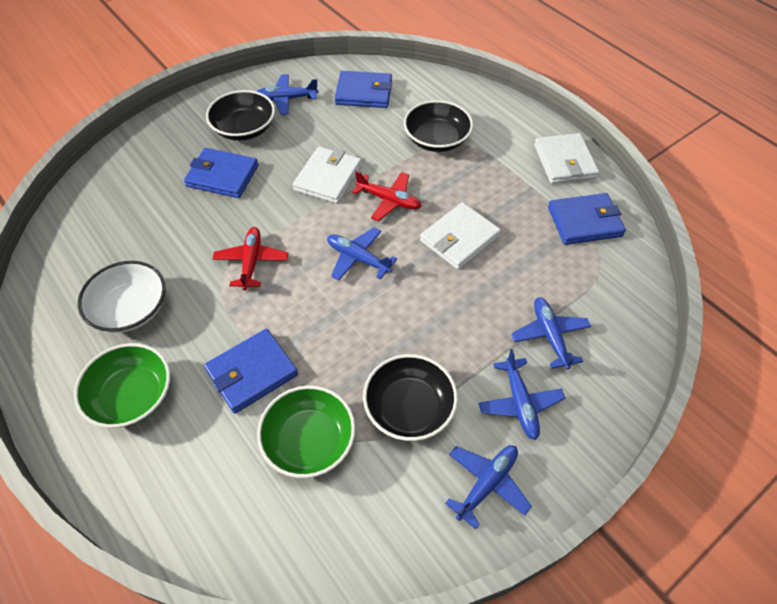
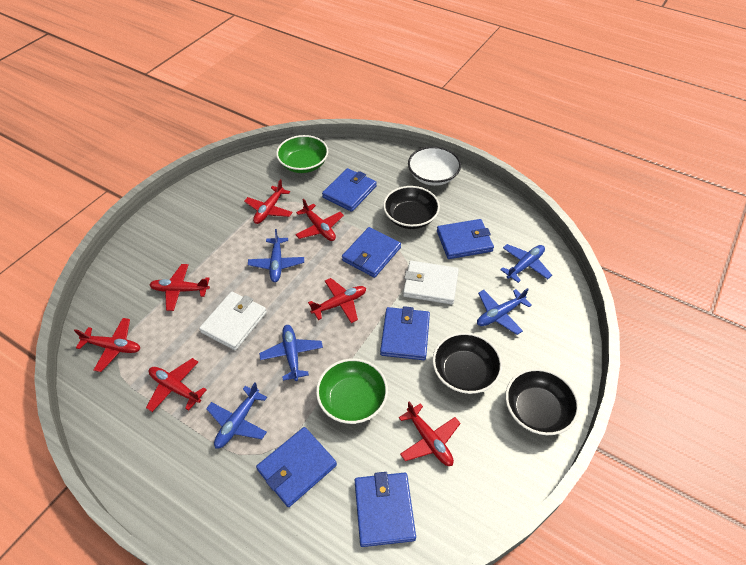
blue wallet: 4 -> 6
red plane: 2 -> 7
white wallet: 3 -> 2

